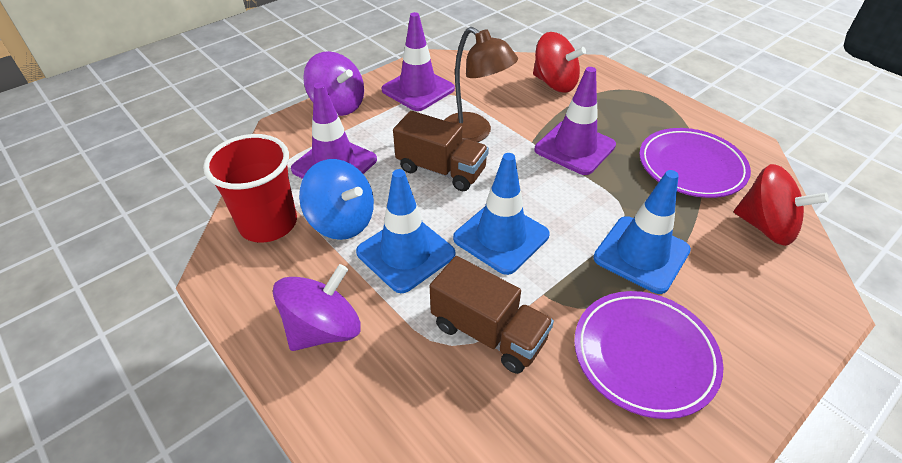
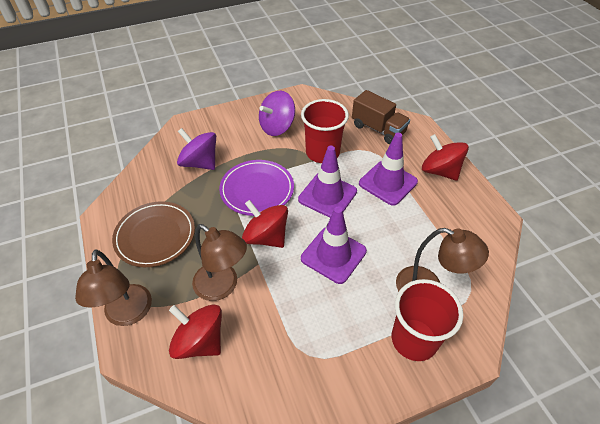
blue spinning top: 1 -> 0
blue traffic cone: 3 -> 0
brown lamp: 1 -> 3
brown plate: 0 -> 1
brown truck: 2 -> 1
purple plate: 2 -> 1
red cup: 1 -> 2
red spinning top: 2 -> 3

